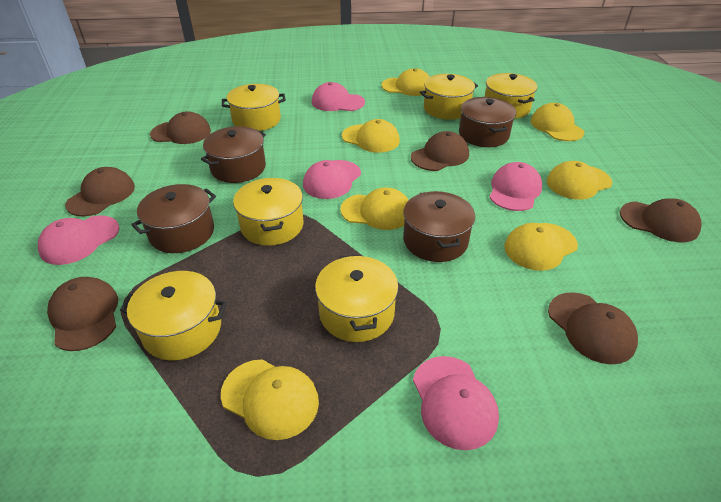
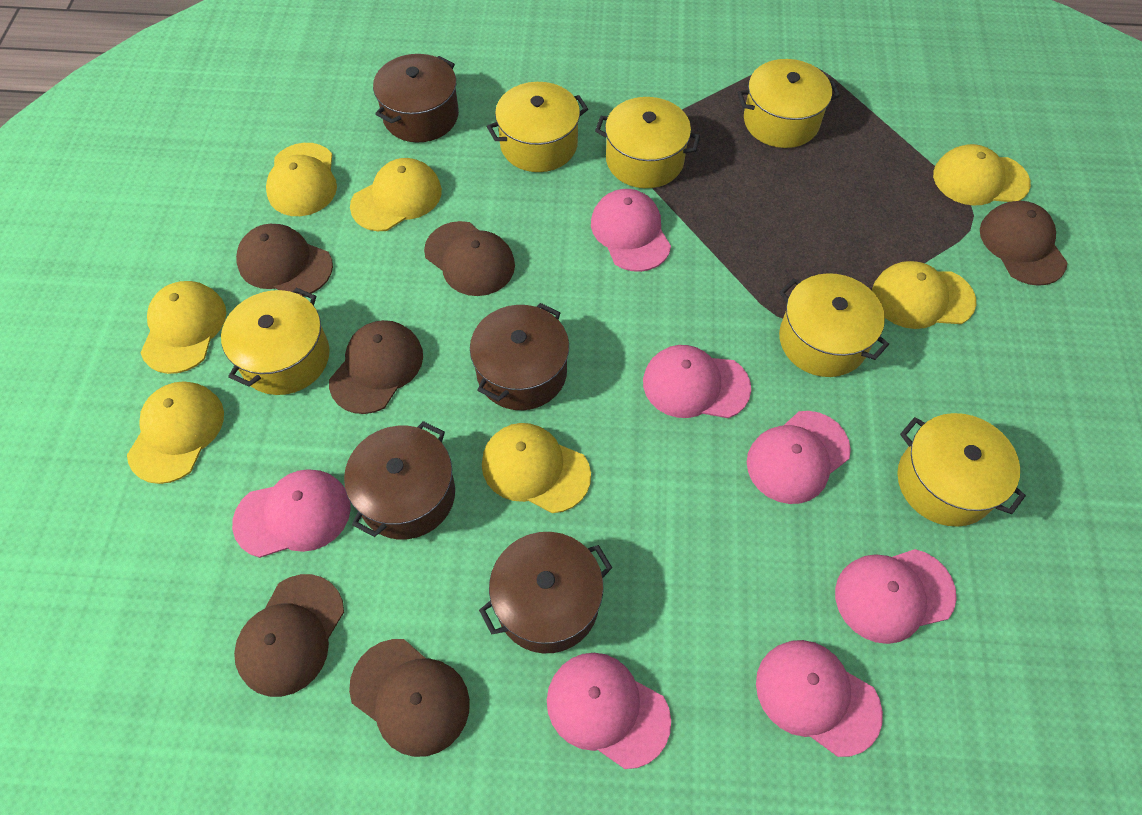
pink cap: 5 -> 7

